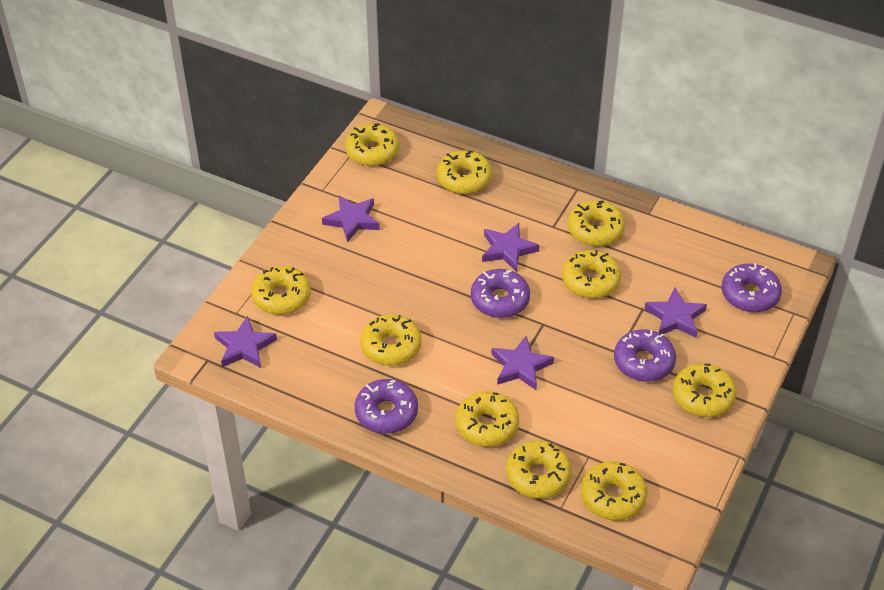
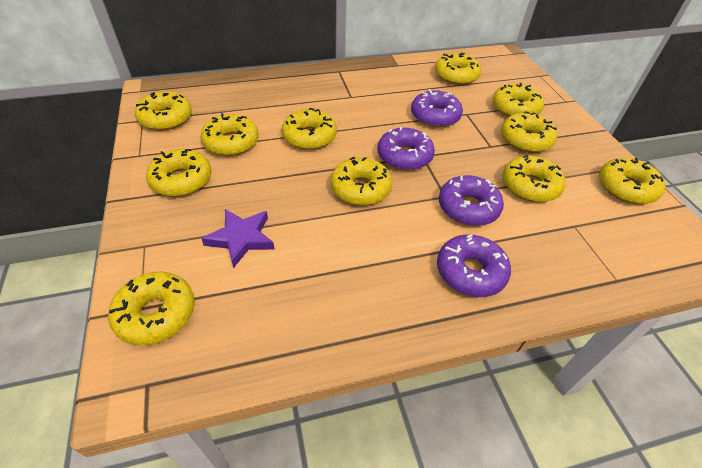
purple star: 5 -> 1
yellow donut: 10 -> 11

